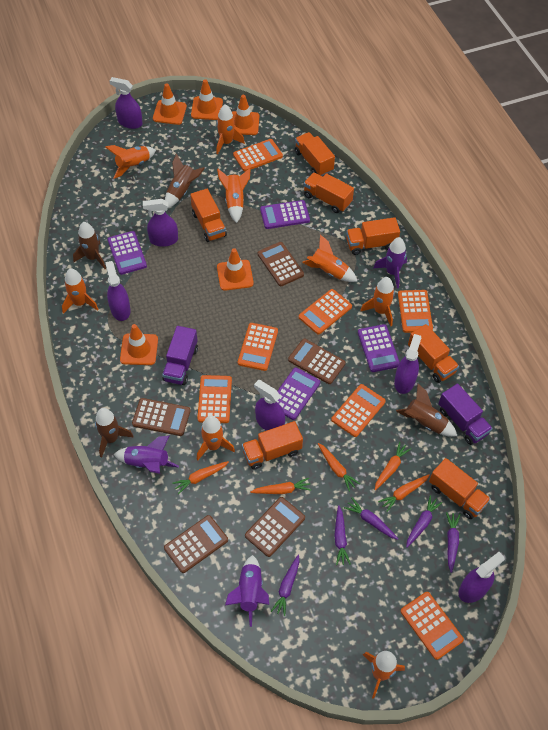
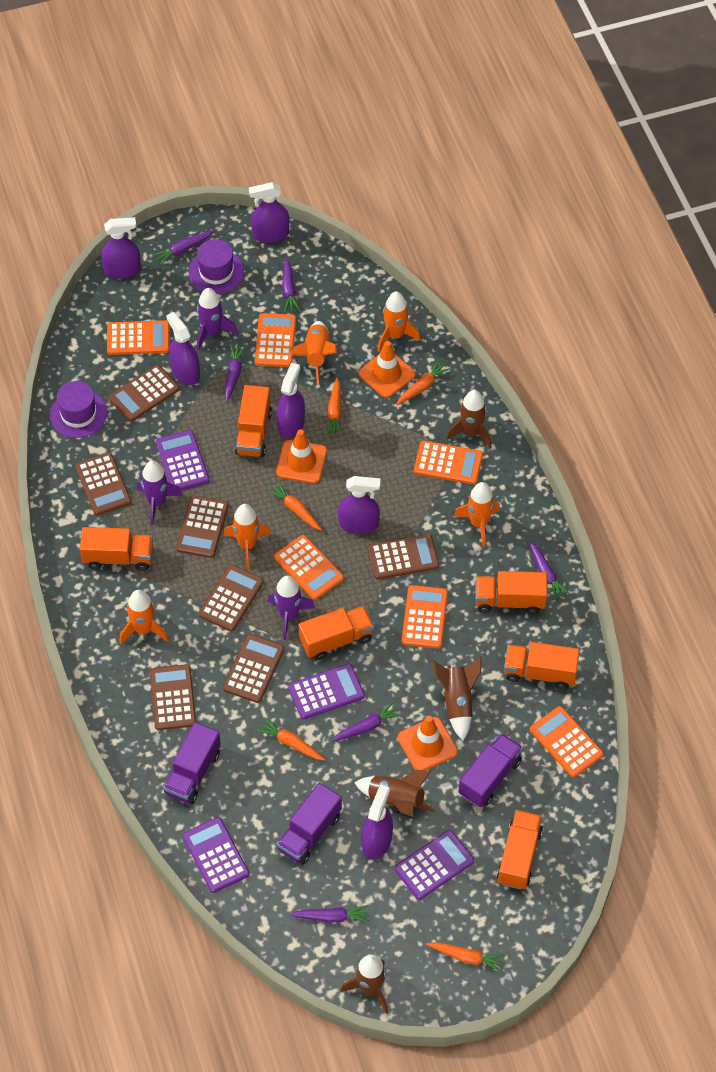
brown calculator: 5 -> 7
orange calculator: 7 -> 6
orange rocket: 8 -> 5
orange traffic cone: 5 -> 3
orange truck: 7 -> 6
purple carrot: 5 -> 6
purple hat: 0 -> 2
purple truck: 2 -> 3

